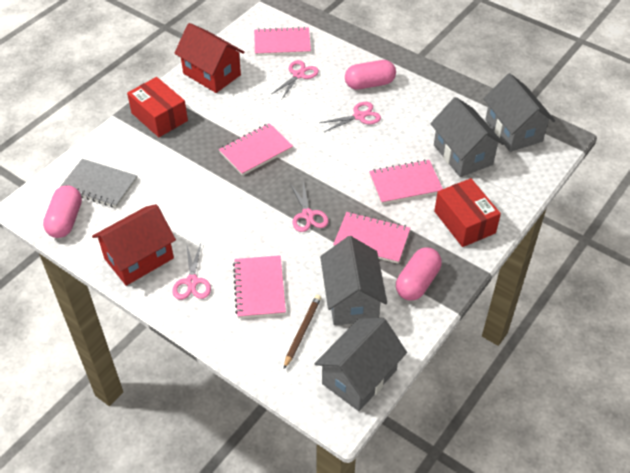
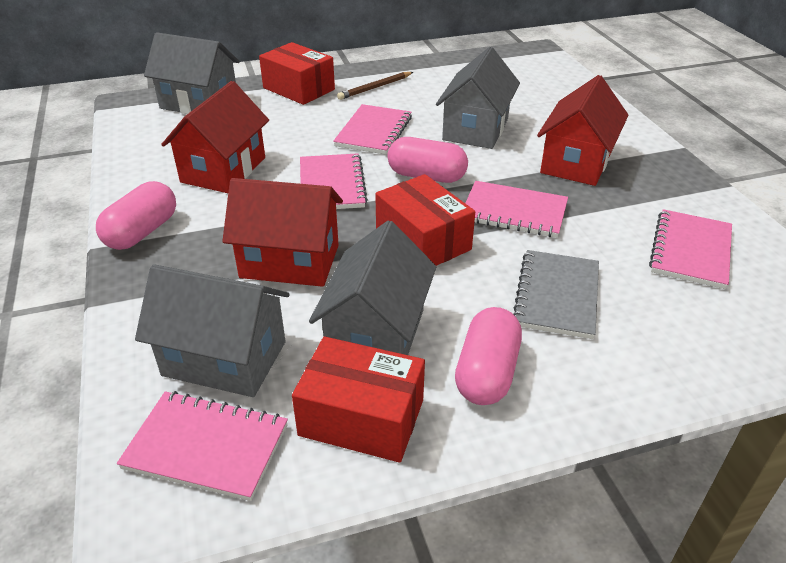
pink scissors: 4 -> 0
red box: 2 -> 3
red house: 2 -> 3

